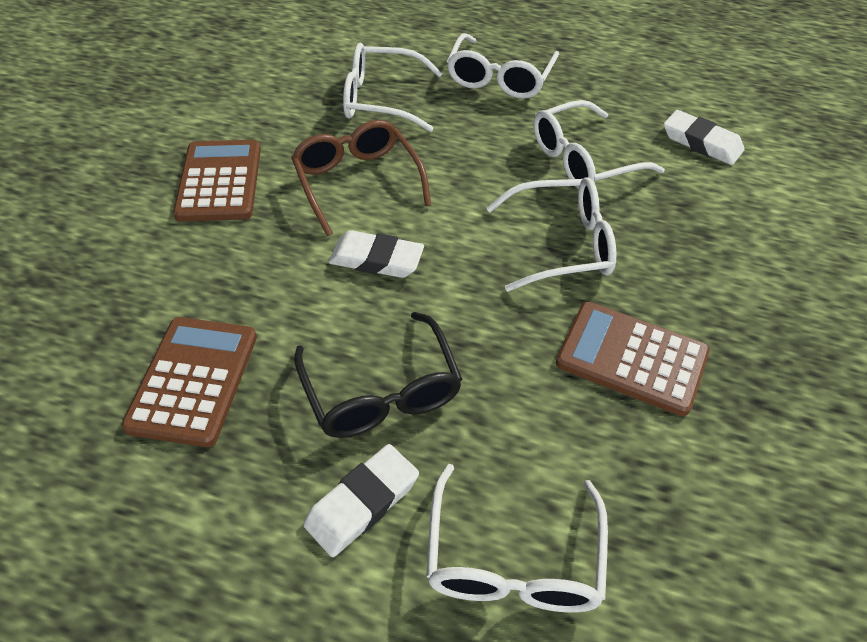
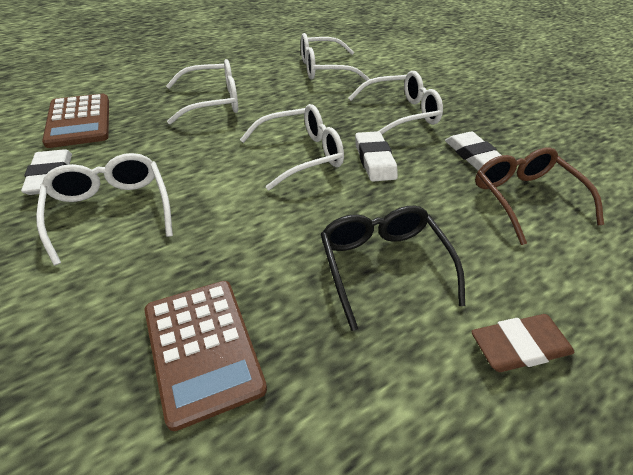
brown calculator: 3 -> 2
brown eraser: 0 -> 1

